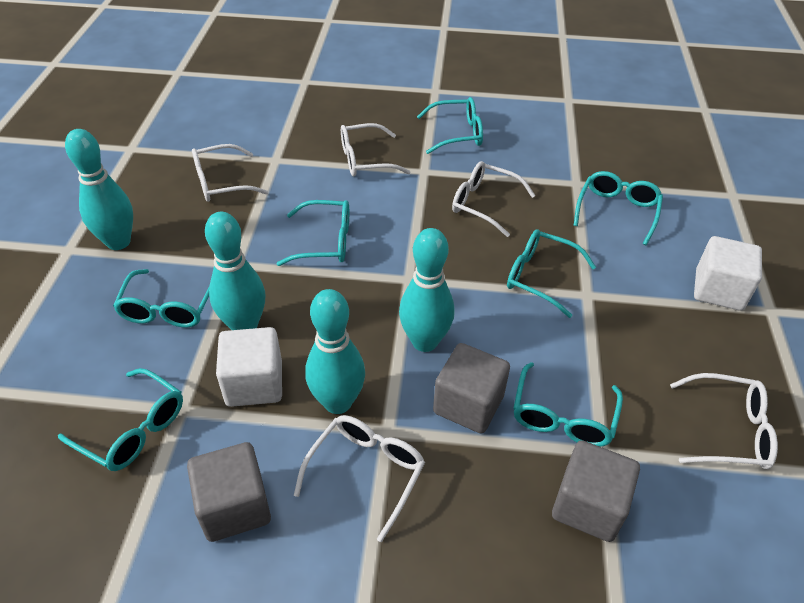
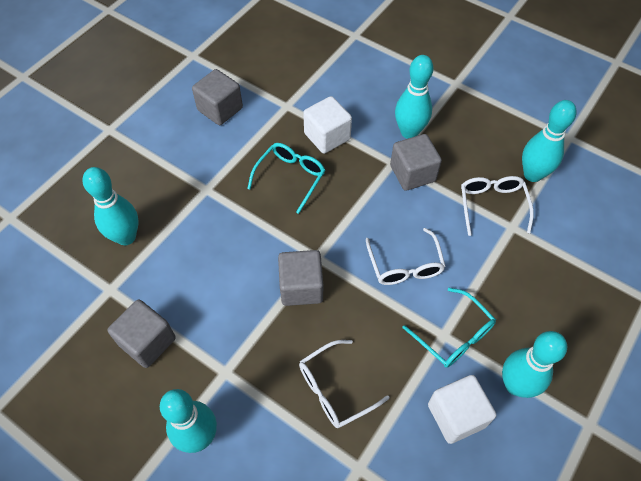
grey cube: 3 -> 4
turquoise bowling pin: 4 -> 5
turquoise glasses: 7 -> 2
white glasses: 5 -> 3

